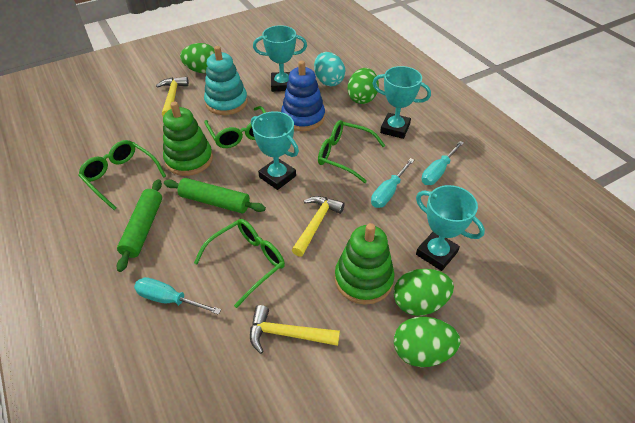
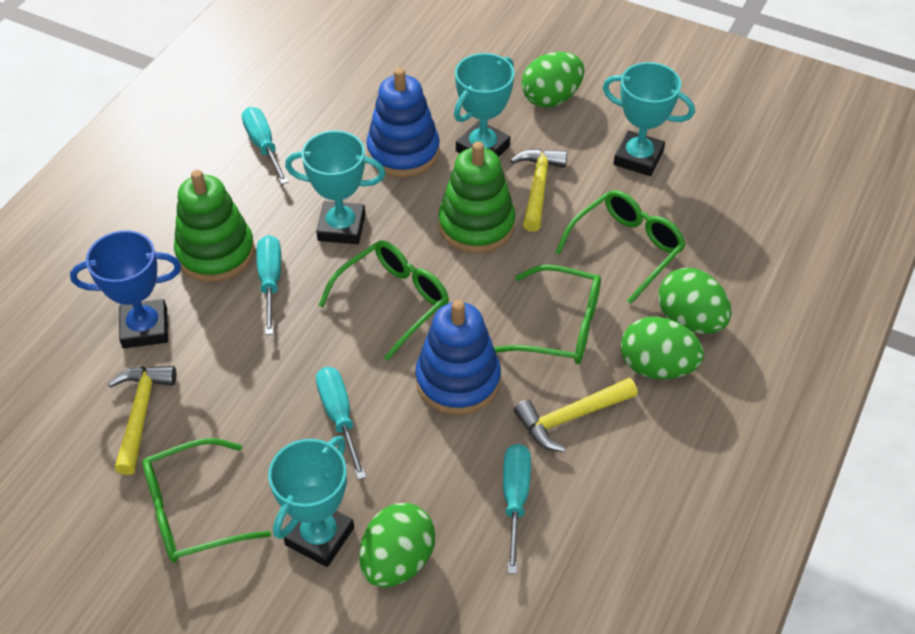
blue stacking toy: 1 -> 2
blue trophy: 0 -> 1
green rolling pin: 2 -> 0
turquoise egg: 1 -> 0
turquoise screwdriver: 3 -> 4
turquoise stacking toy: 1 -> 0

